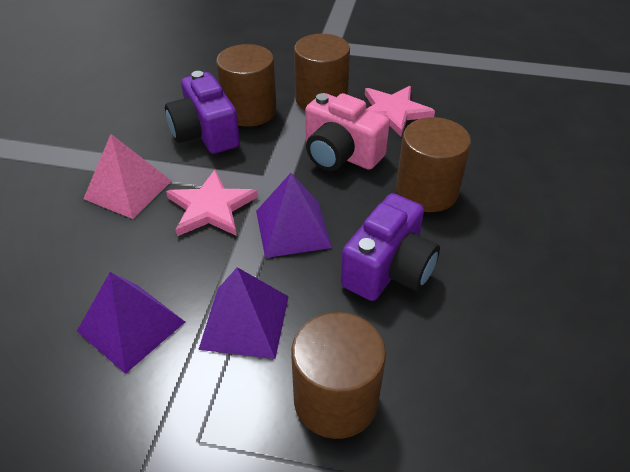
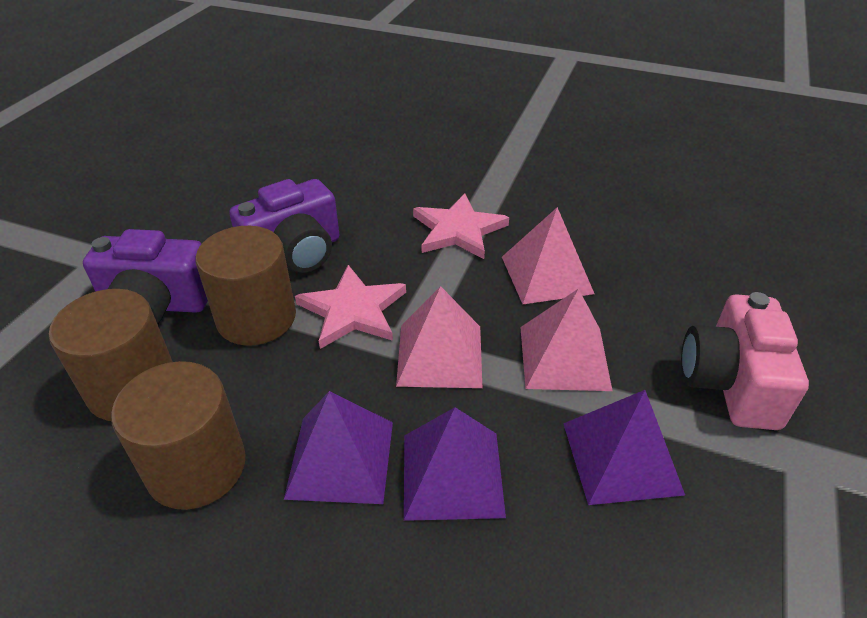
brown cylinder: 4 -> 3
pink pyramid: 1 -> 3

